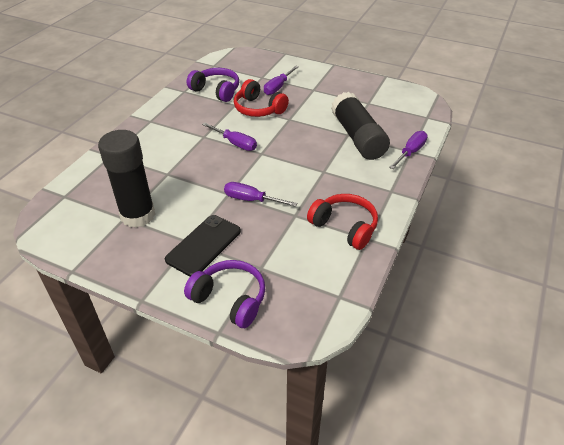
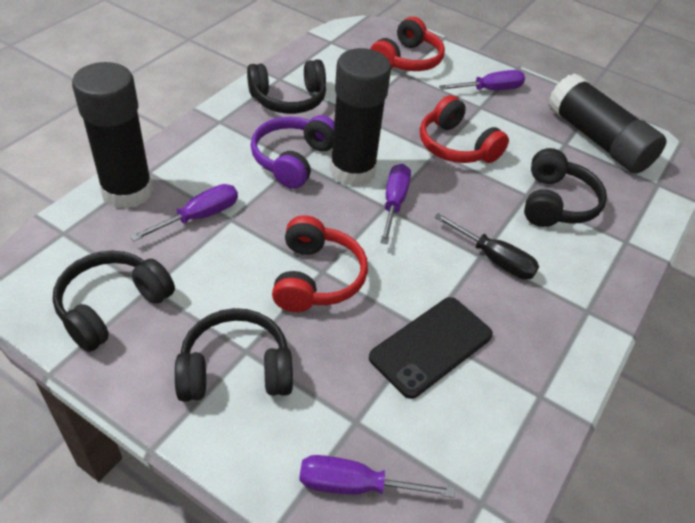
black glue stick: 2 -> 3
black headphones: 0 -> 4
black screwdriver: 0 -> 1
purple headphones: 2 -> 1
red headphones: 2 -> 3

